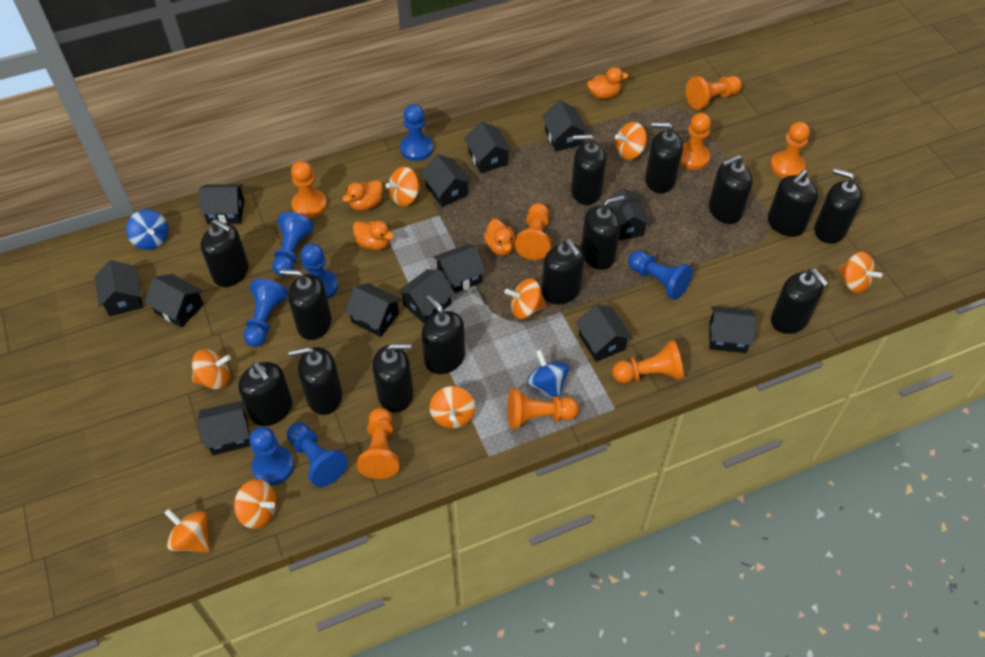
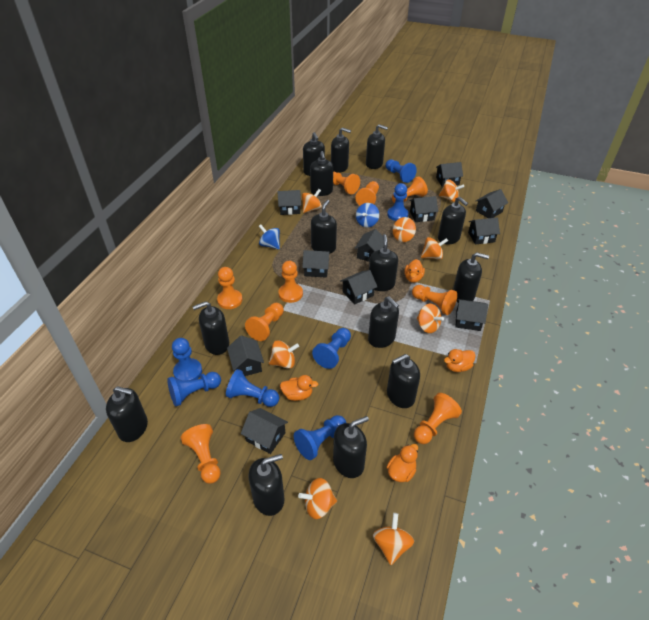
black house: 13 -> 11
orange pawn: 8 -> 9

